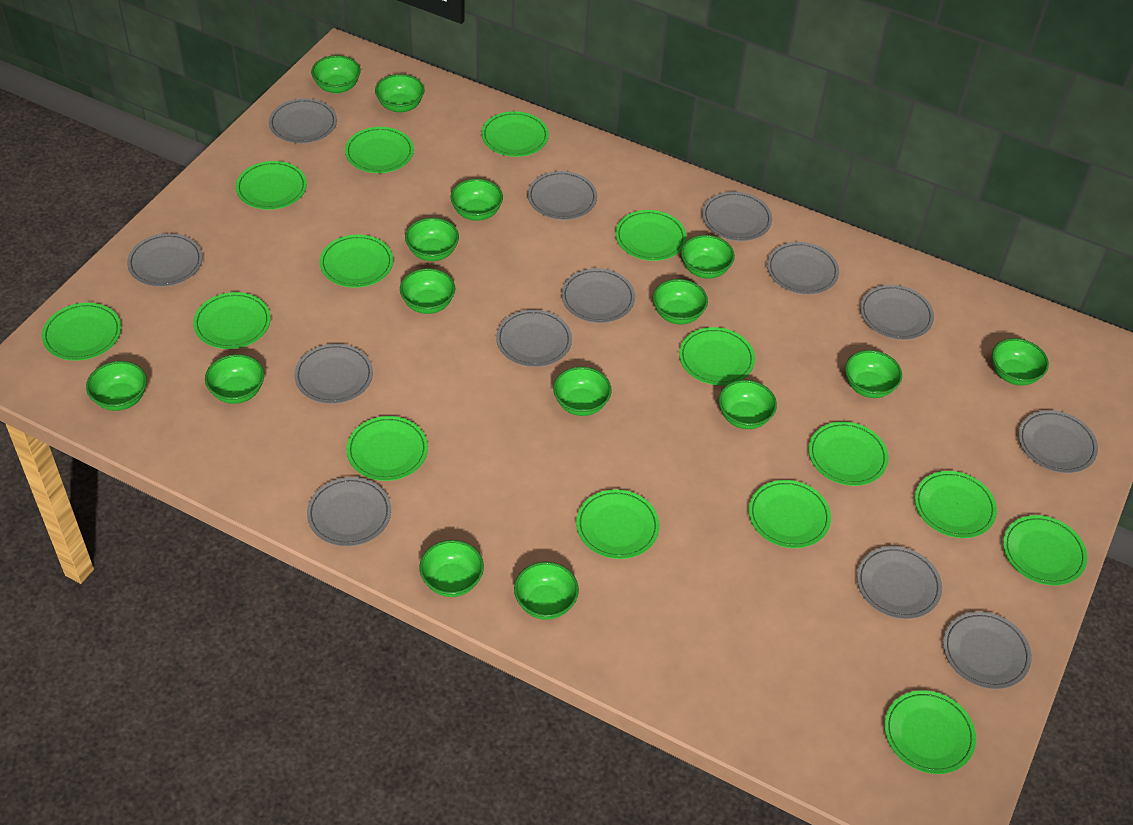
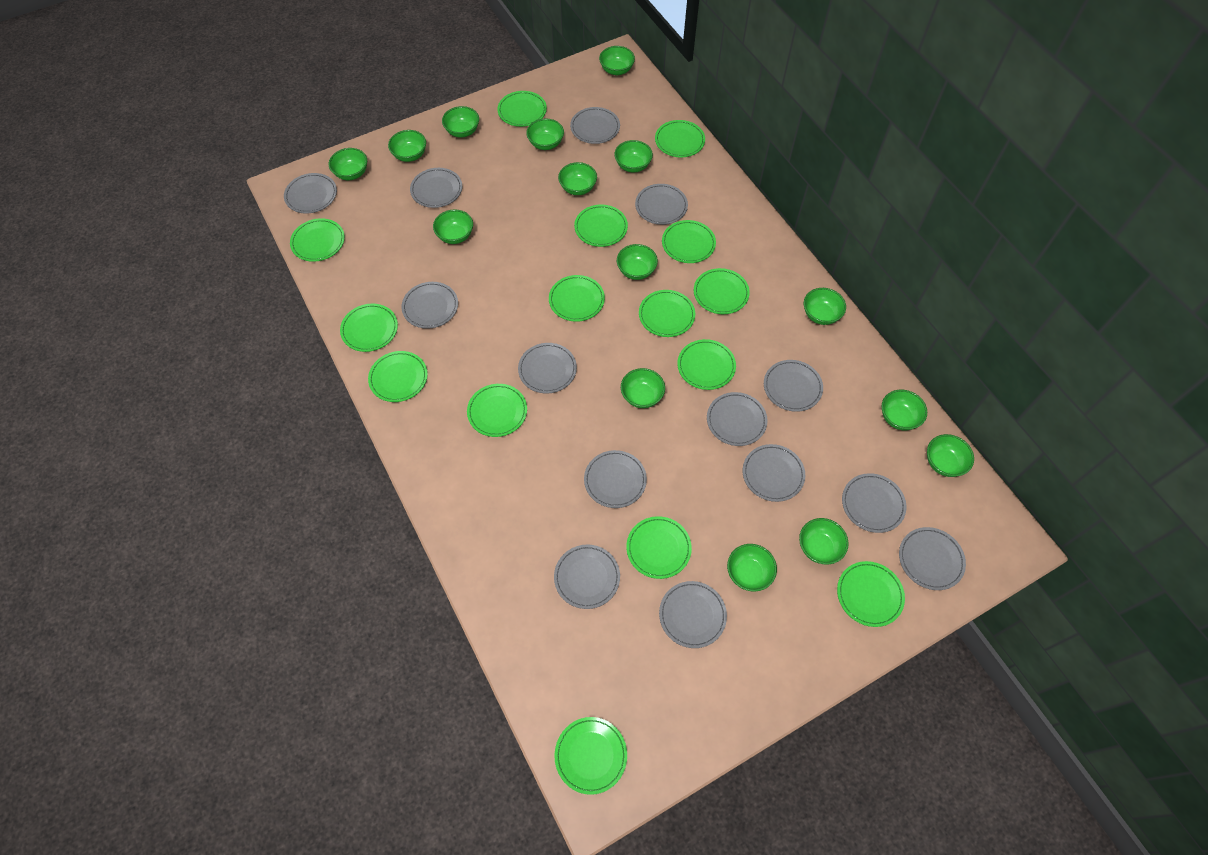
grey plate: 13 -> 14

